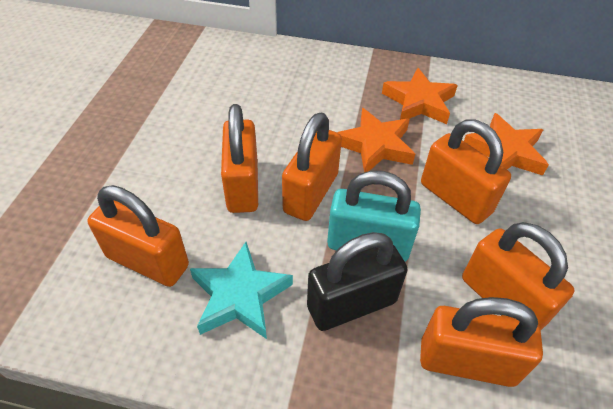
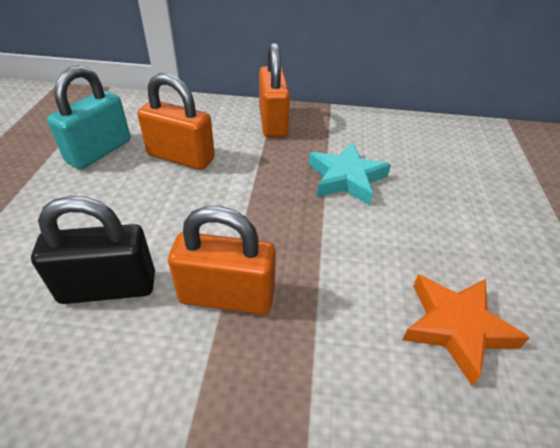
orange padlock: 6 -> 3
orange star: 3 -> 1

